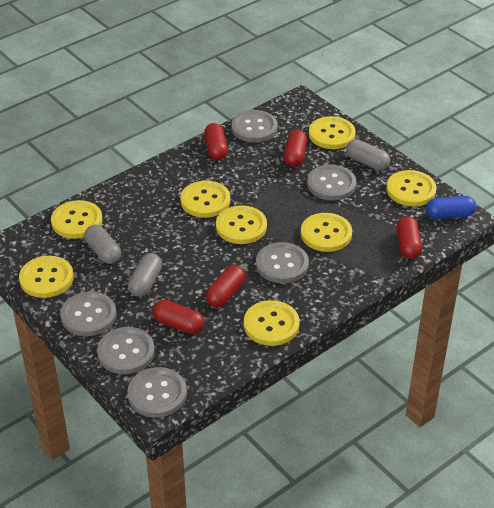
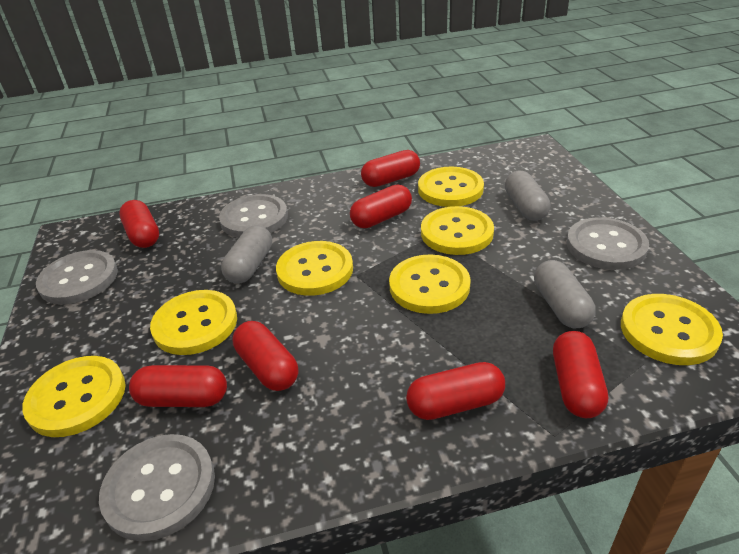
blue capsule: 1 -> 0
grey button: 6 -> 4
red capsule: 5 -> 7
yellow button: 8 -> 7

